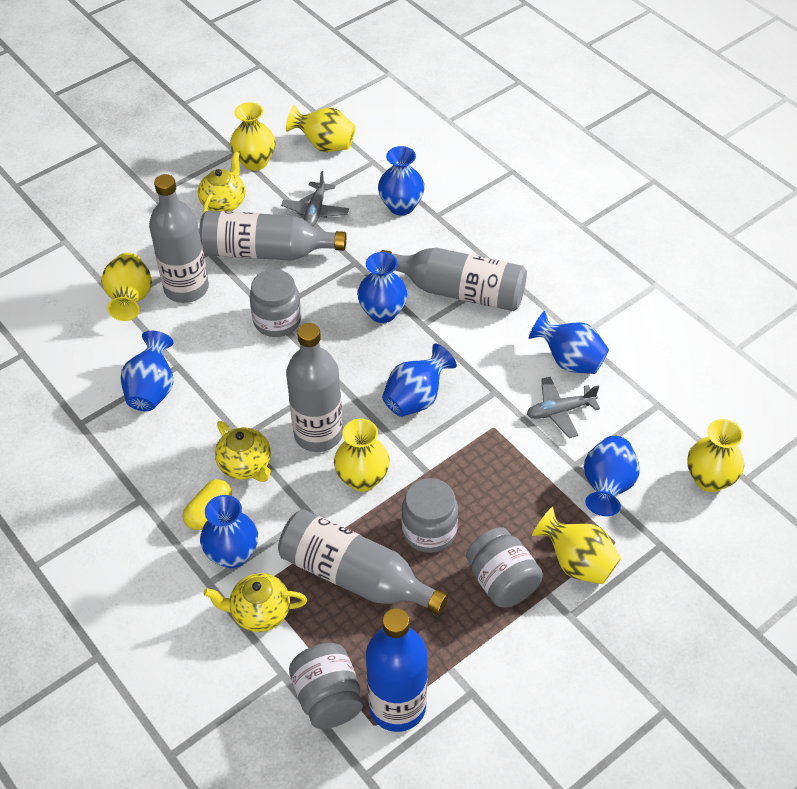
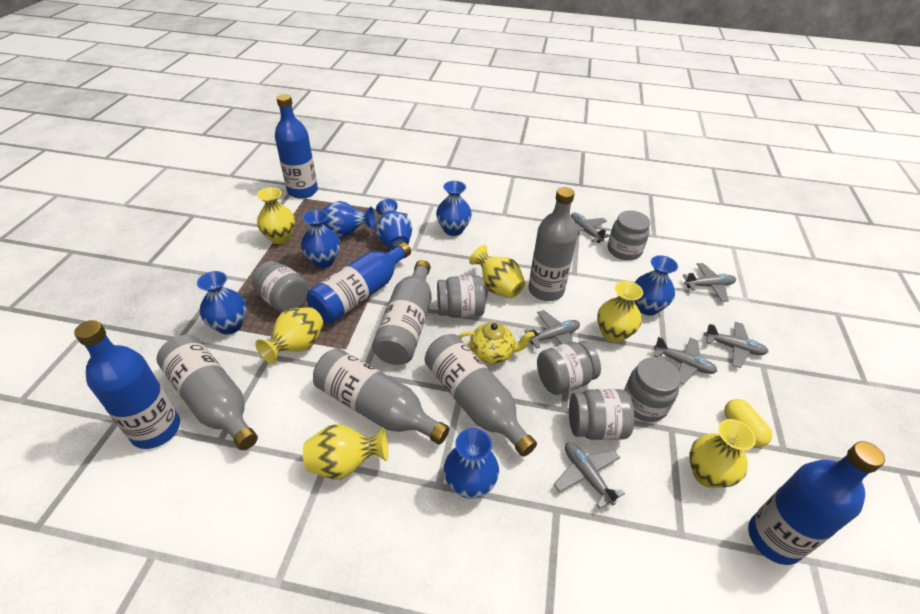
blue bottle: 1 -> 4
grey jar: 4 -> 6
grey plane: 2 -> 6
yellow teapot: 3 -> 1

